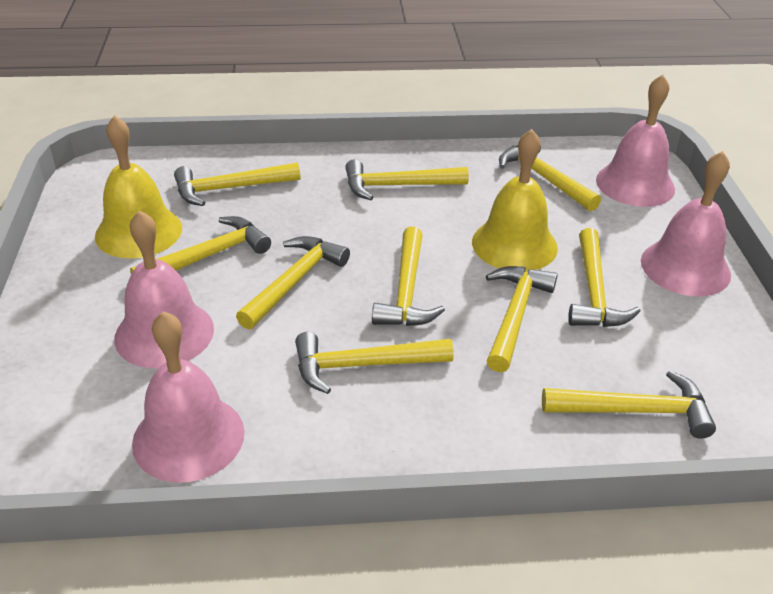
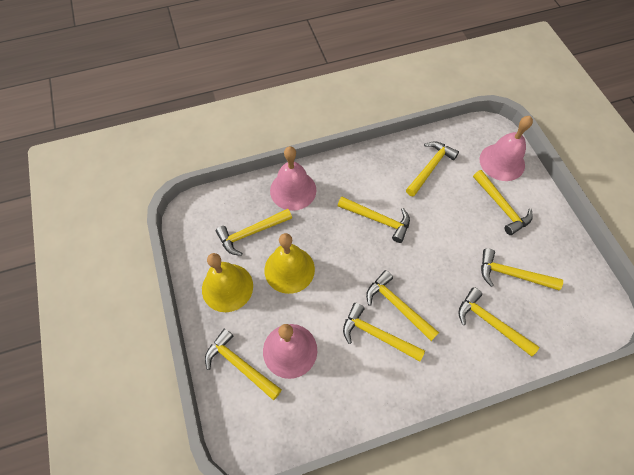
pink bell: 4 -> 3
yellow hammer: 10 -> 9

